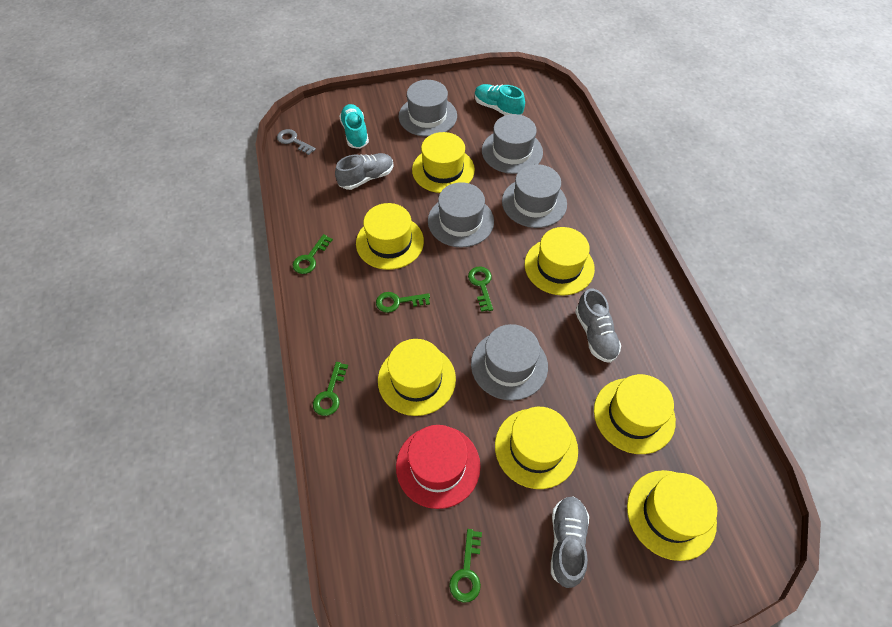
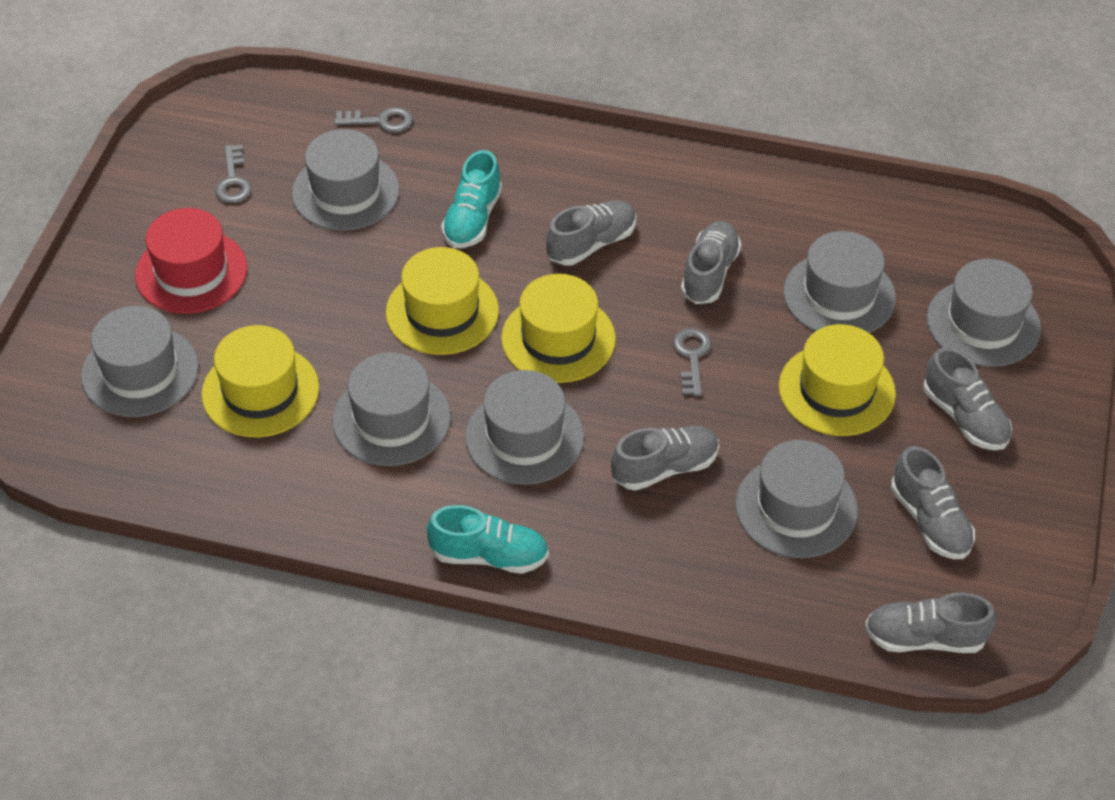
green key: 5 -> 0
grey hat: 5 -> 7
grey key: 1 -> 3
grey shoe: 3 -> 6
yellow hat: 7 -> 4

